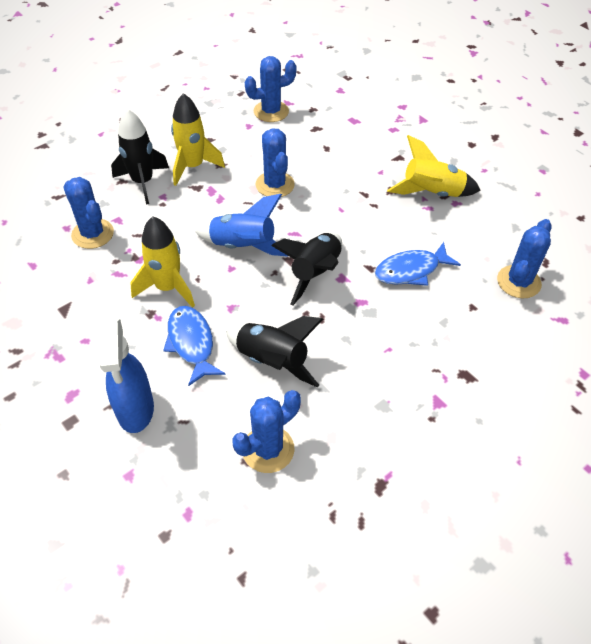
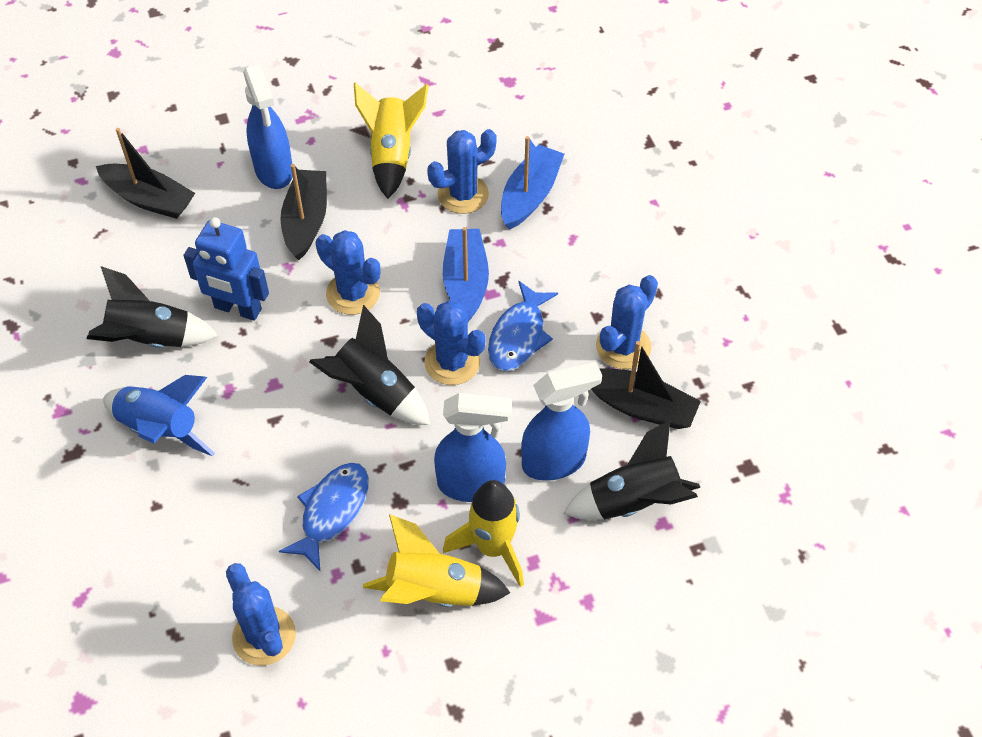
black boat: 0 -> 3
blue boat: 0 -> 2
blue robot: 0 -> 1
blue spray bottle: 1 -> 3

